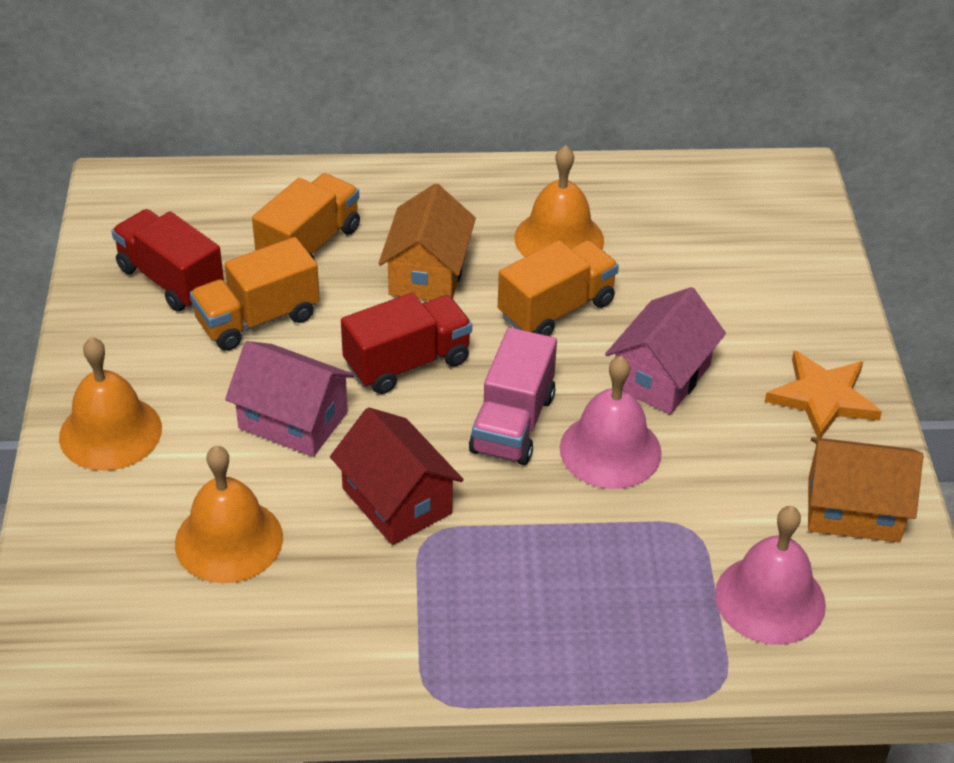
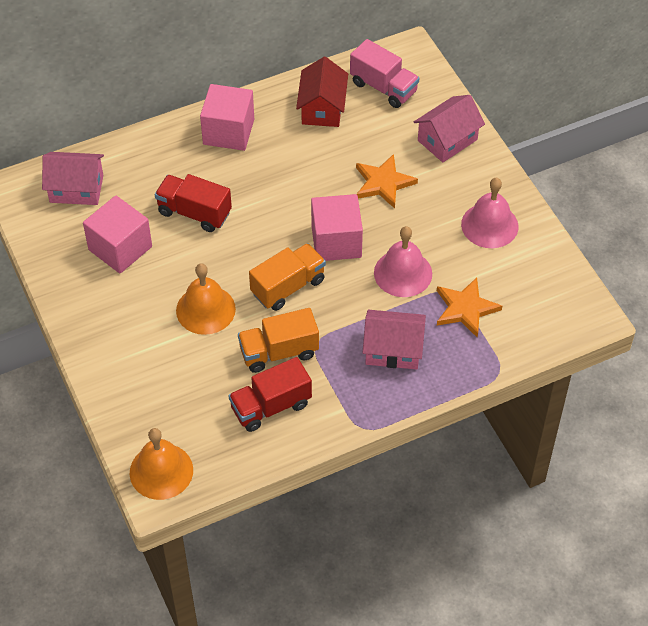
orange bell: 3 -> 2
orange house: 2 -> 0
orange star: 1 -> 2
orange truck: 3 -> 2
pink cube: 0 -> 3
pink house: 2 -> 3

